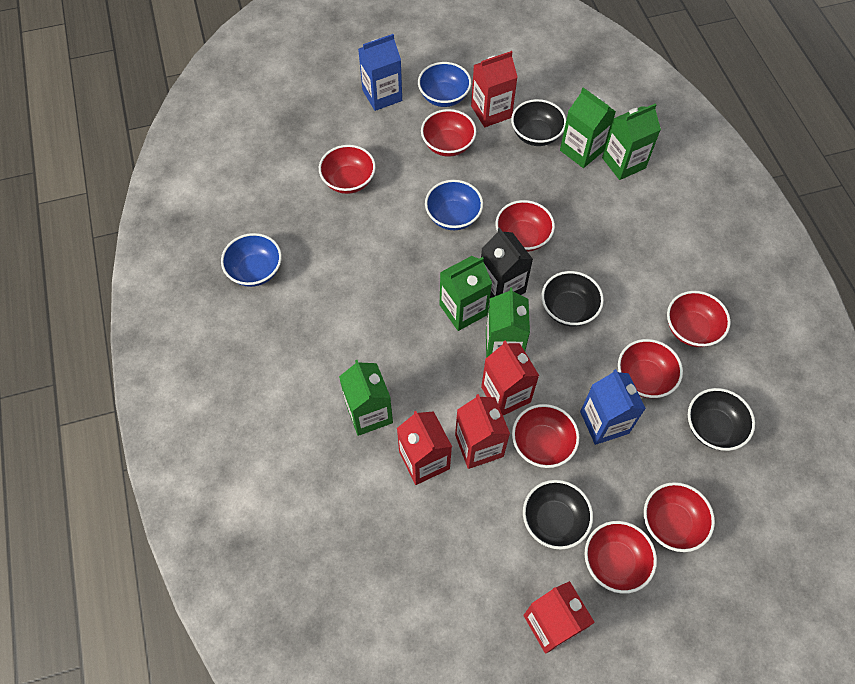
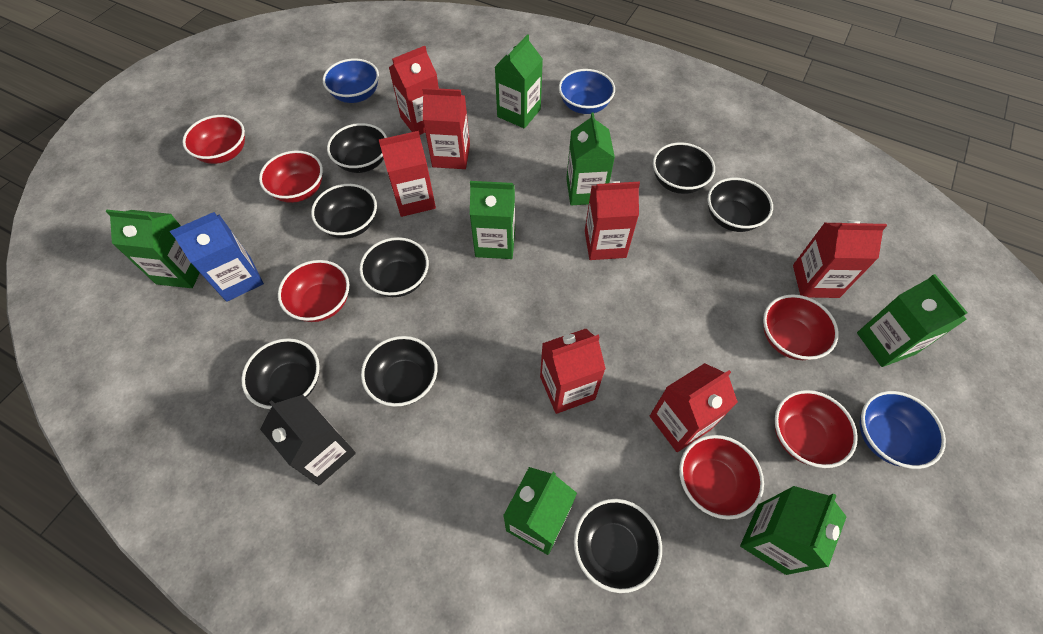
black bowl: 4 -> 8
blue carton: 2 -> 1
green carton: 5 -> 7
red bowl: 8 -> 6
red carton: 5 -> 7

